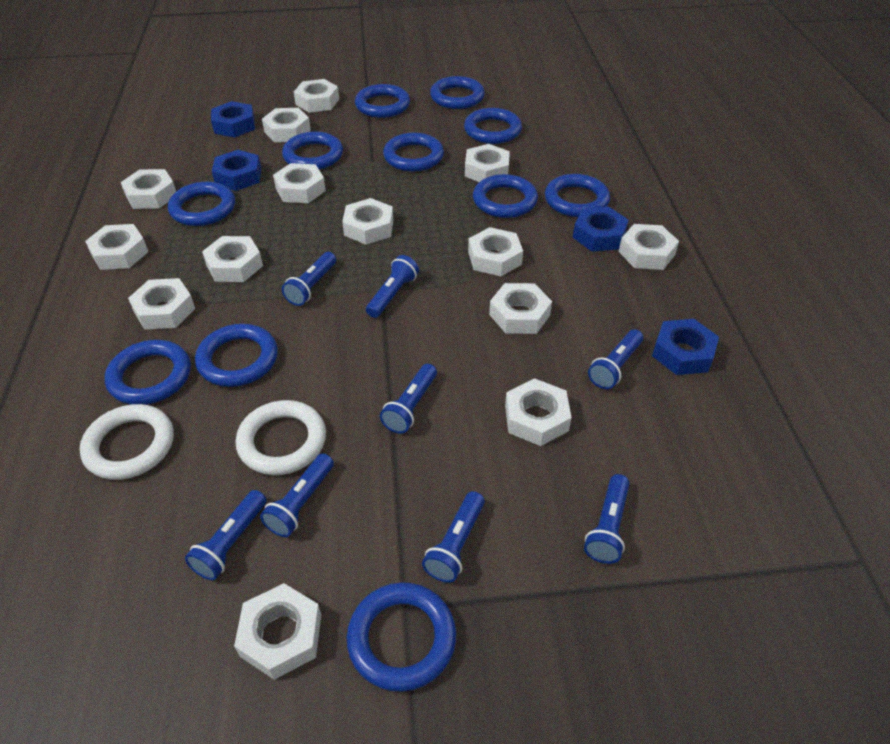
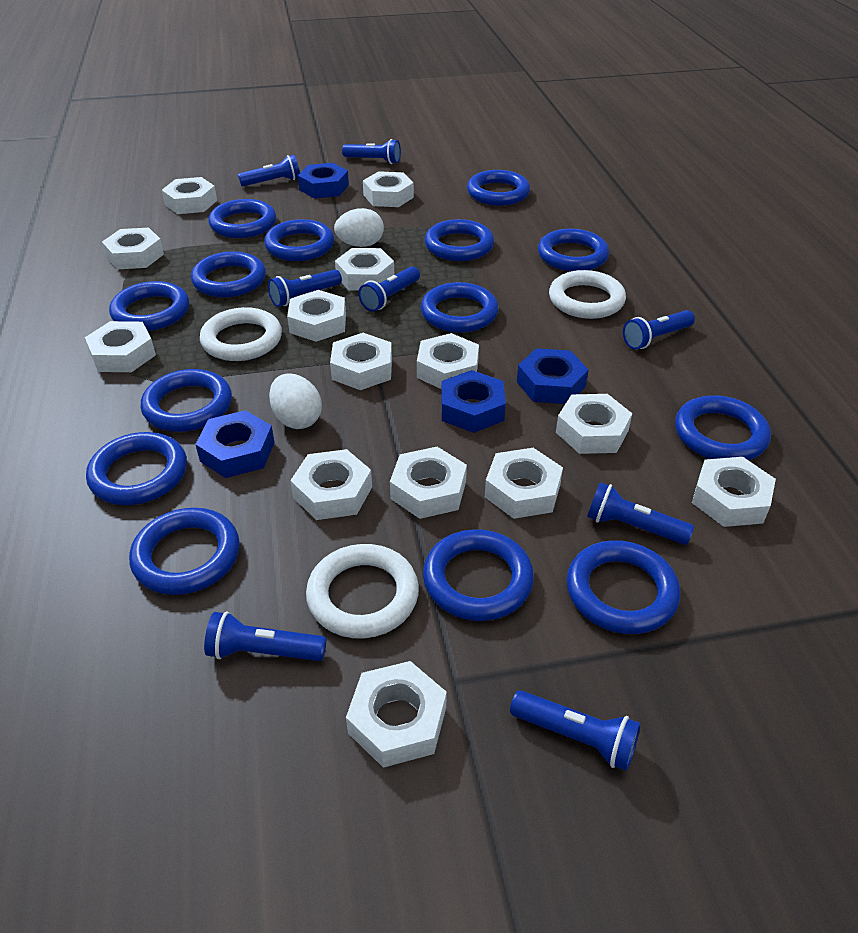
blue ring: 11 -> 14
white egg: 0 -> 2
white ring: 2 -> 3

